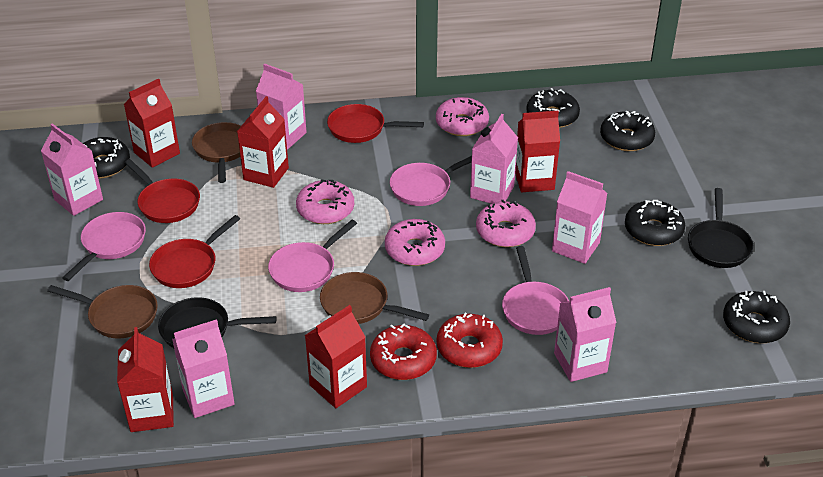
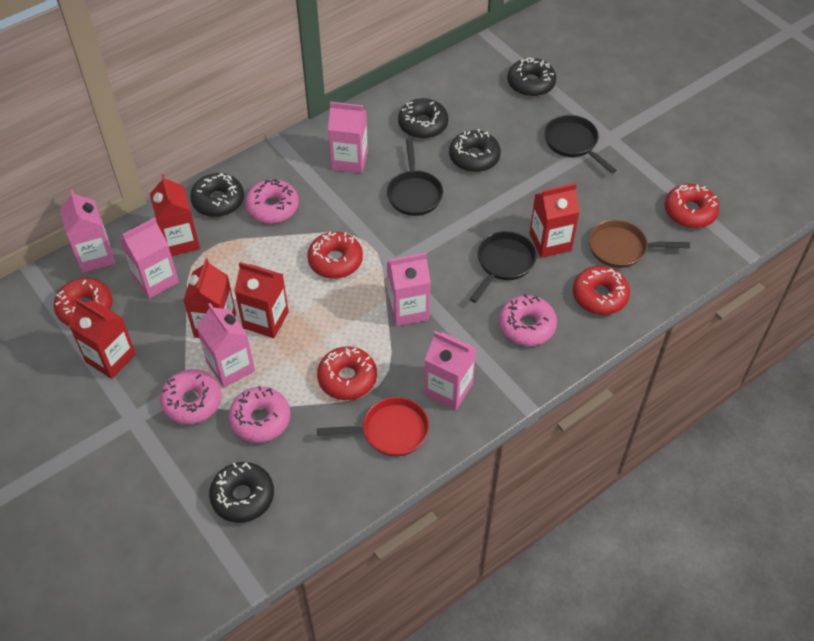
black pan: 2 -> 3
brown pan: 3 -> 1
pink pan: 4 -> 0
red donut: 2 -> 5
red pan: 3 -> 1

